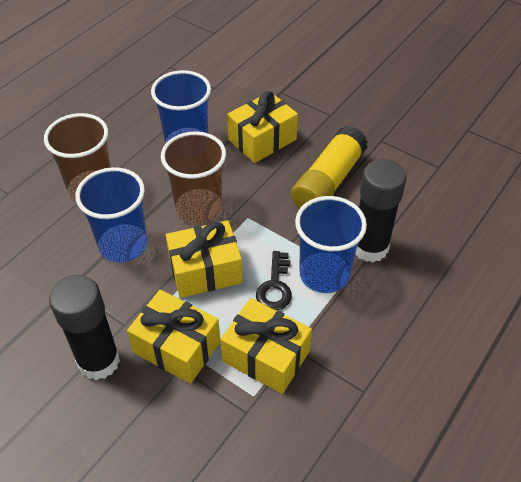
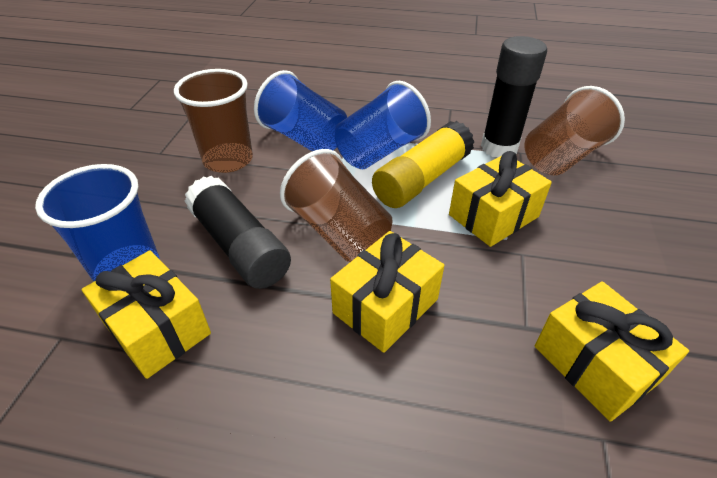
black key: 1 -> 0
brown cup: 2 -> 3

